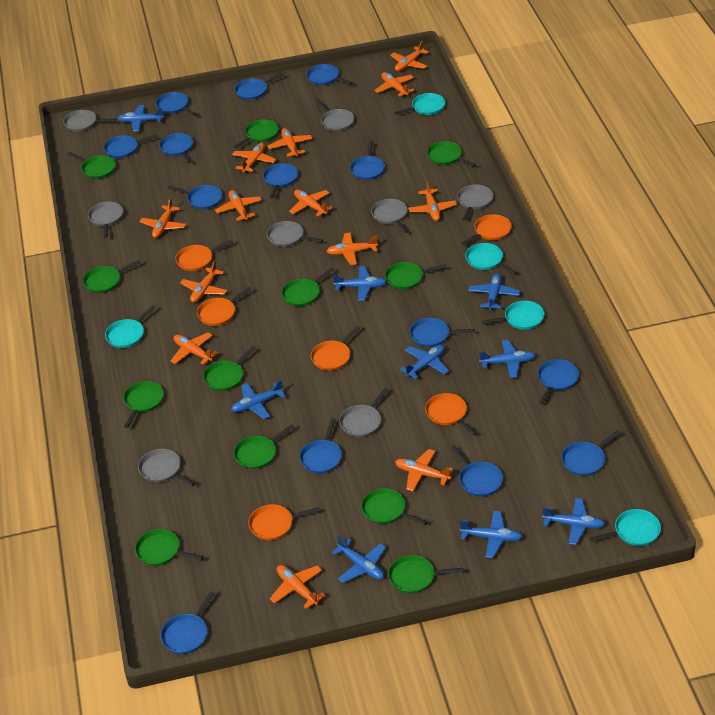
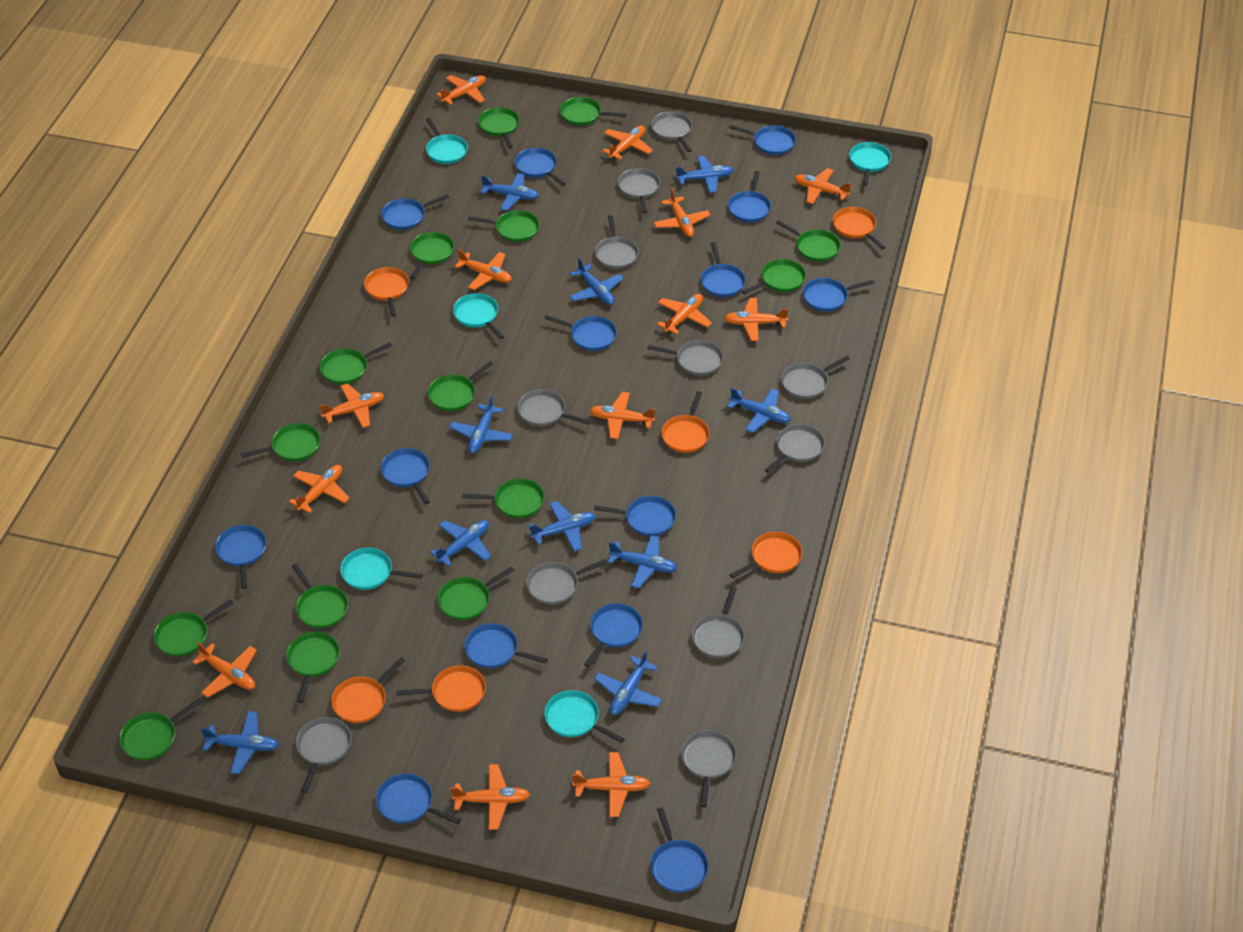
blue plane: 9 -> 10
green pan: 12 -> 15
grey pan: 8 -> 11

